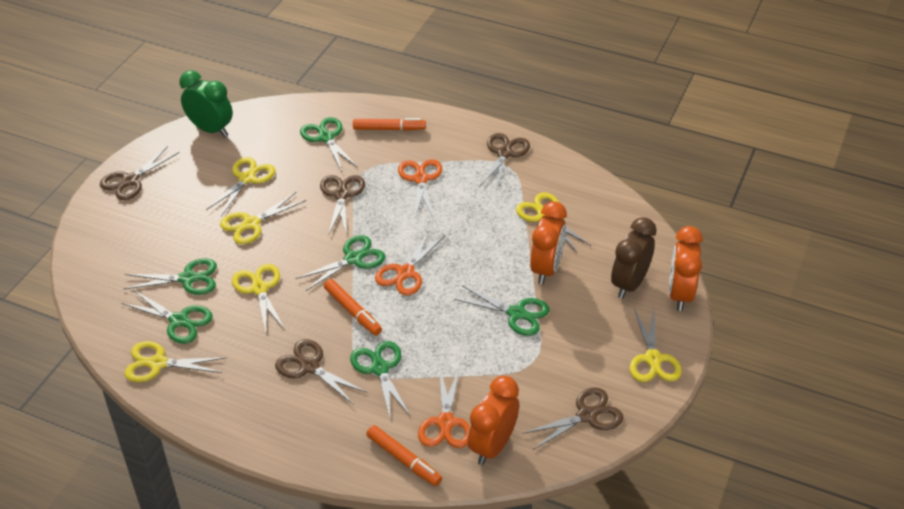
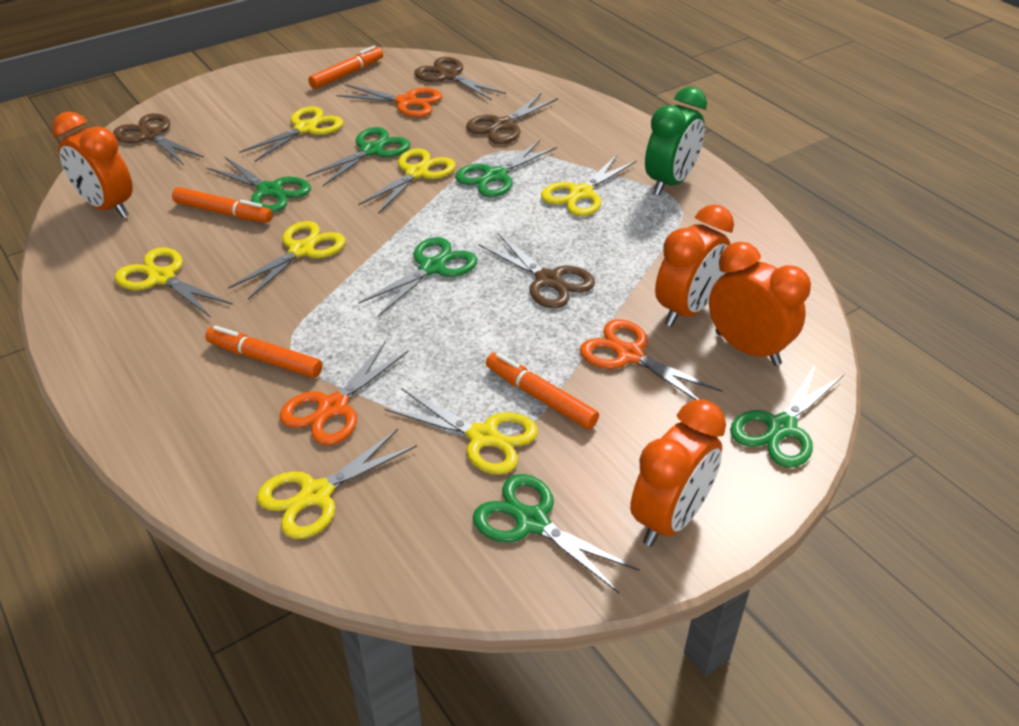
brown clock: 1 -> 0
brown scissors: 5 -> 4
orange clock: 3 -> 4
orange marker: 3 -> 4
yellow scissors: 6 -> 7

